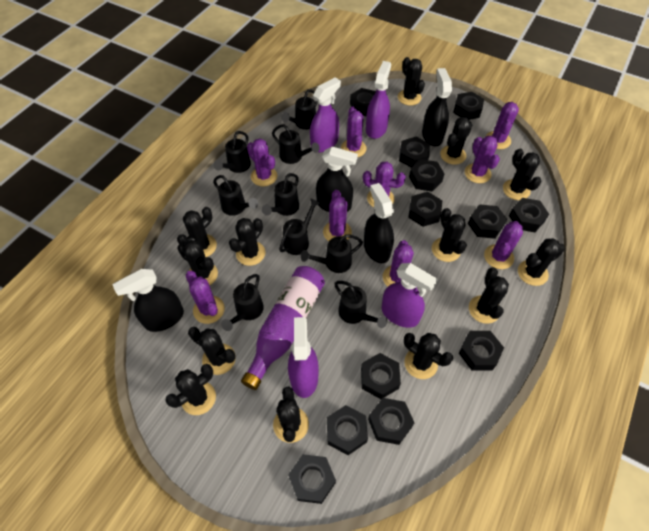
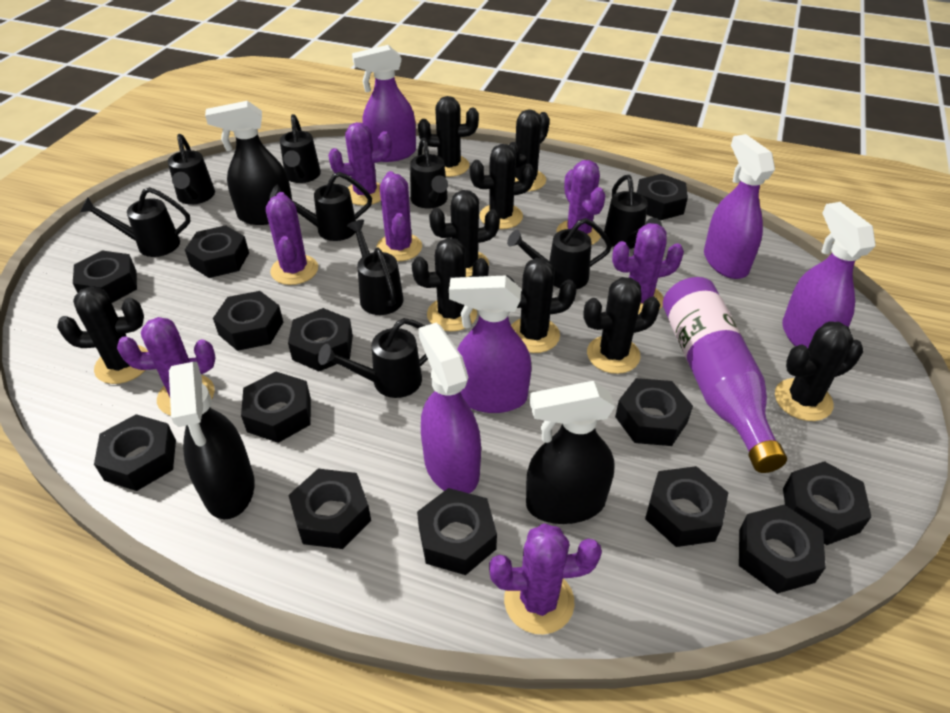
black cactus: 13 -> 9
black nut: 12 -> 13
black spray bottle: 4 -> 3
purple cactus: 9 -> 7
purple spray bottle: 4 -> 5

